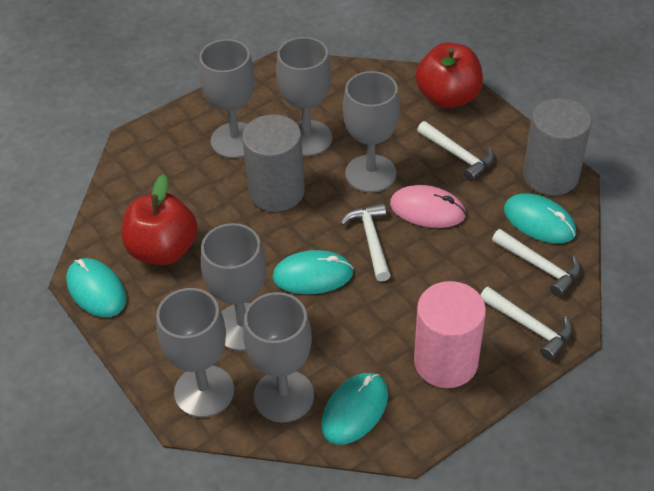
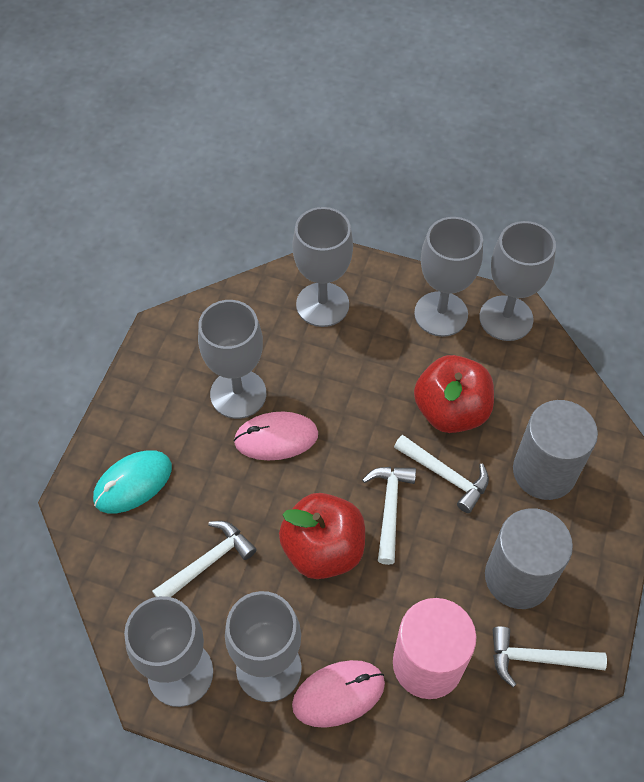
pink mouse: 1 -> 2
turquoise mouse: 4 -> 1

